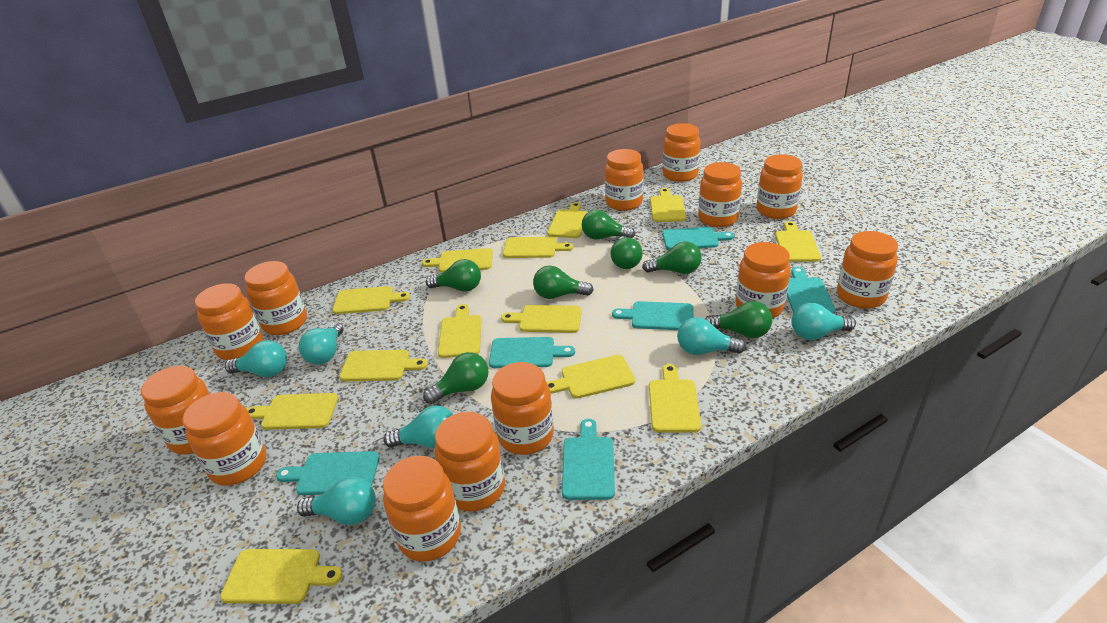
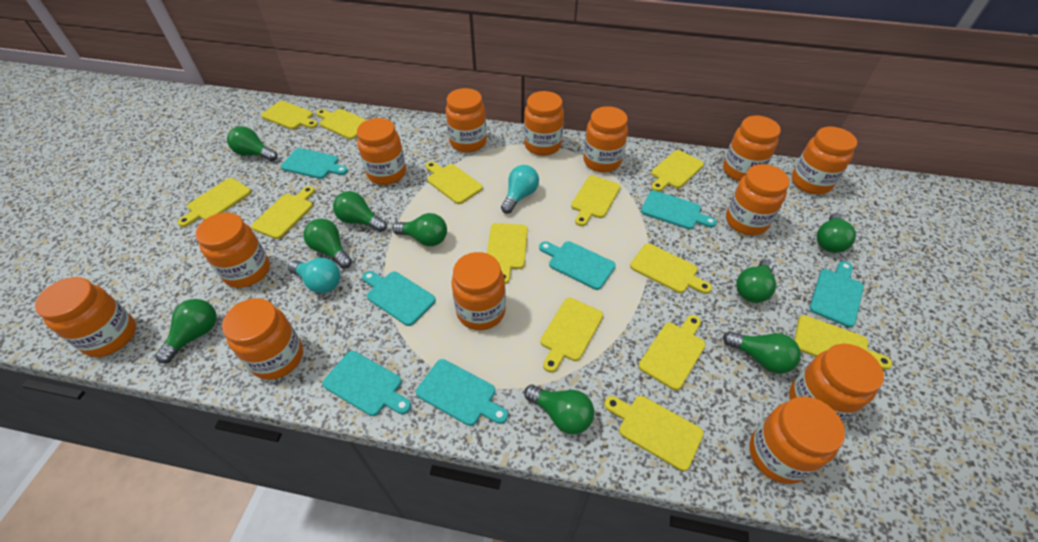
green light bulb: 7 -> 9
turquoise cutting board: 6 -> 7
turquoise light bulb: 6 -> 2

